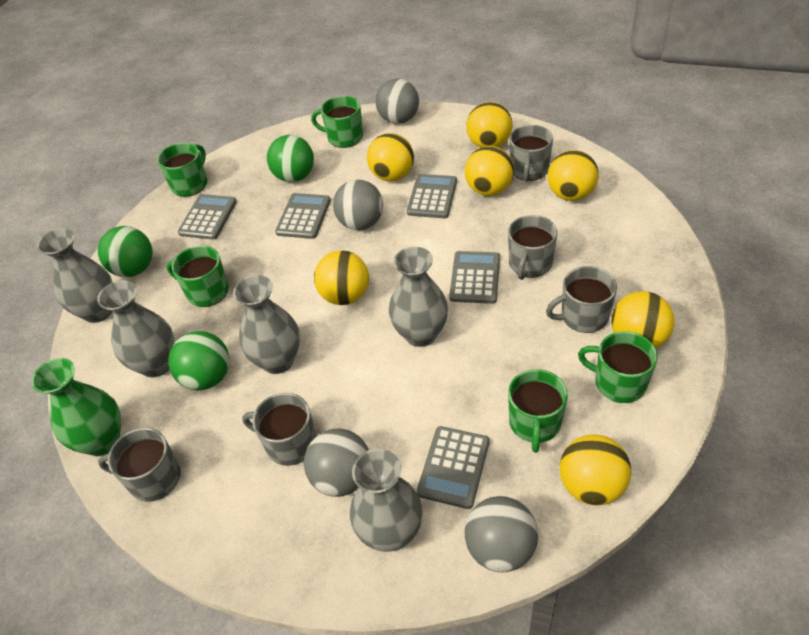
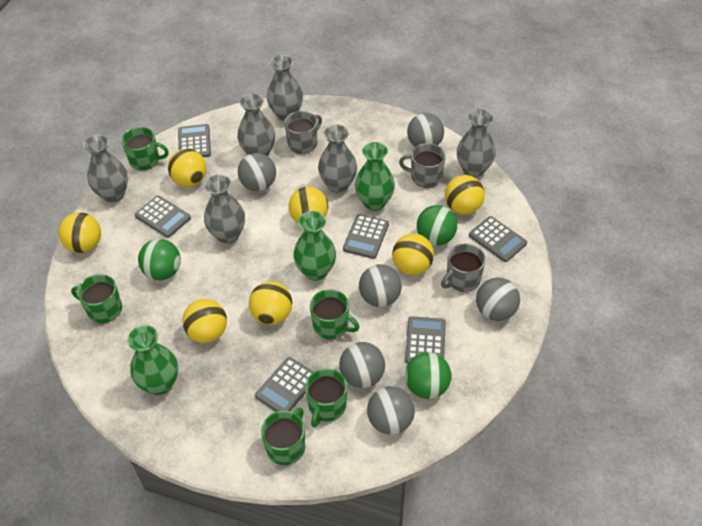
green vase: 1 -> 3
grey ball: 4 -> 6
grey calculator: 5 -> 6
grey mug: 5 -> 3
grey vase: 5 -> 6

